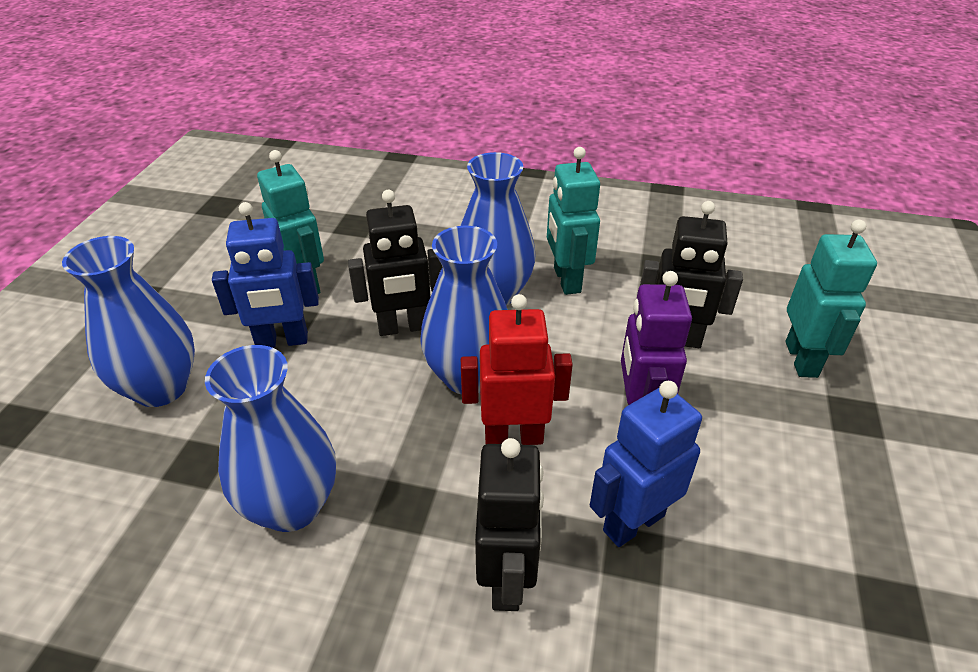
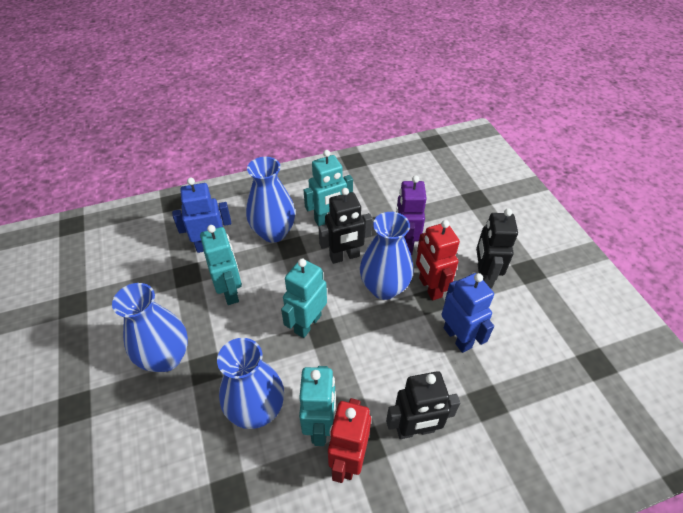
red robot: 1 -> 2
turquoise robot: 3 -> 4

